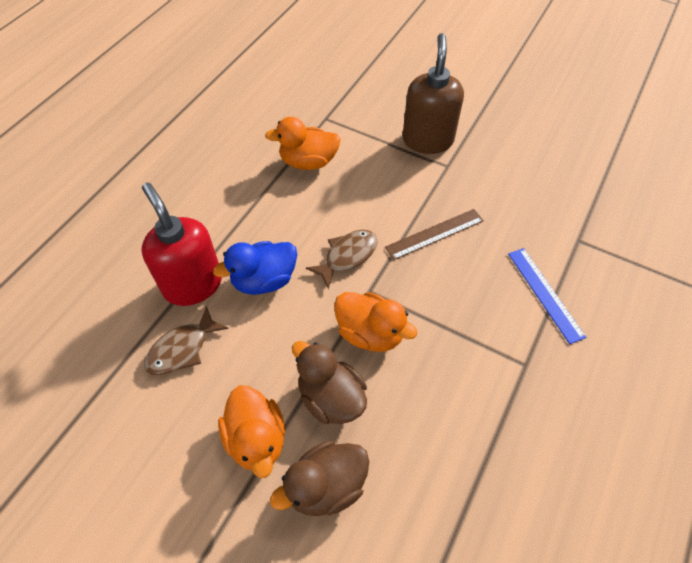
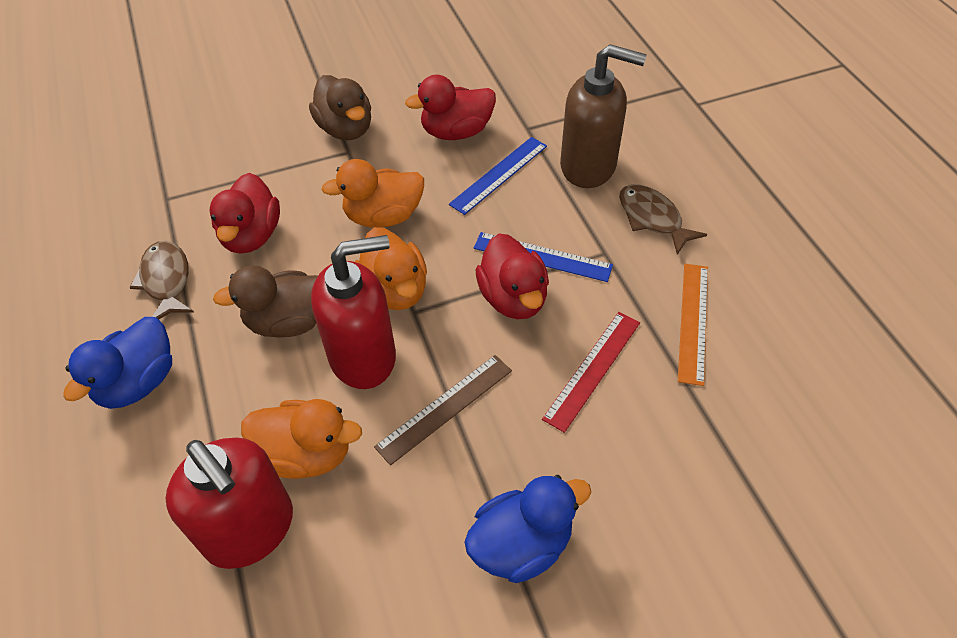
blue duck: 1 -> 2
blue ruler: 1 -> 2
orange ruler: 0 -> 1
red duck: 0 -> 3
red ruler: 0 -> 1
red soap dispenser: 1 -> 2

